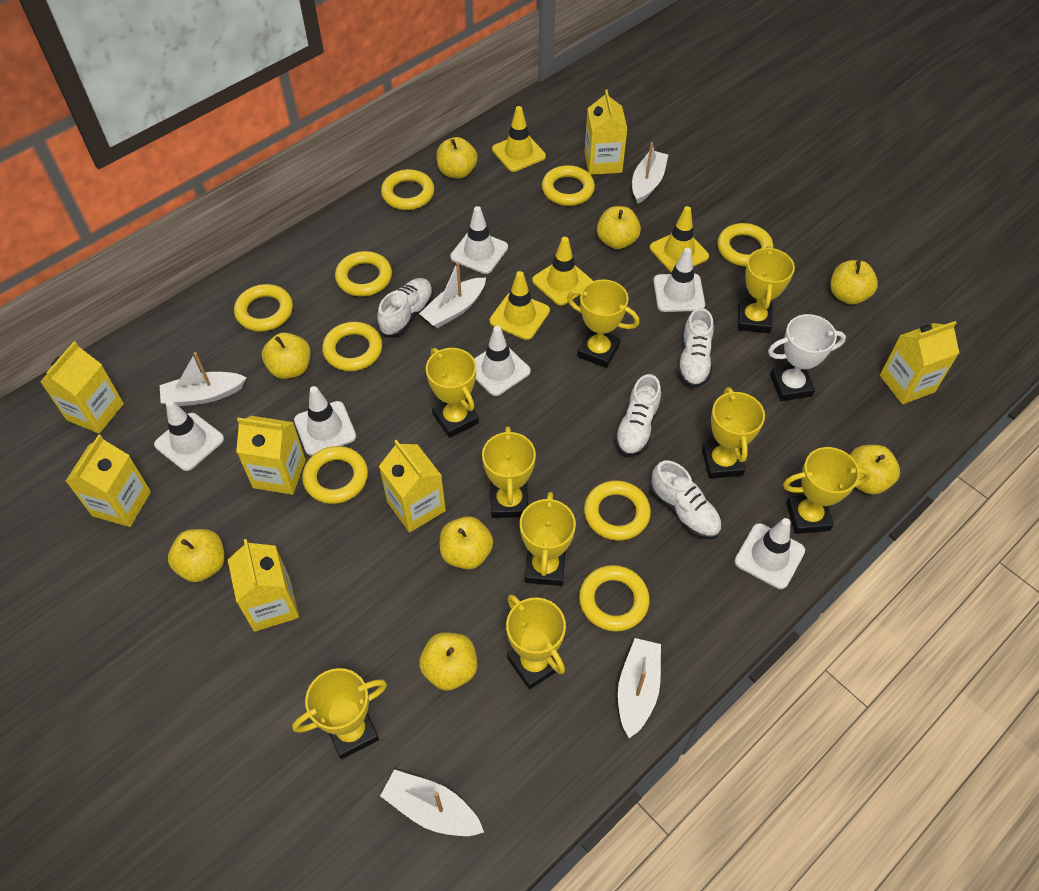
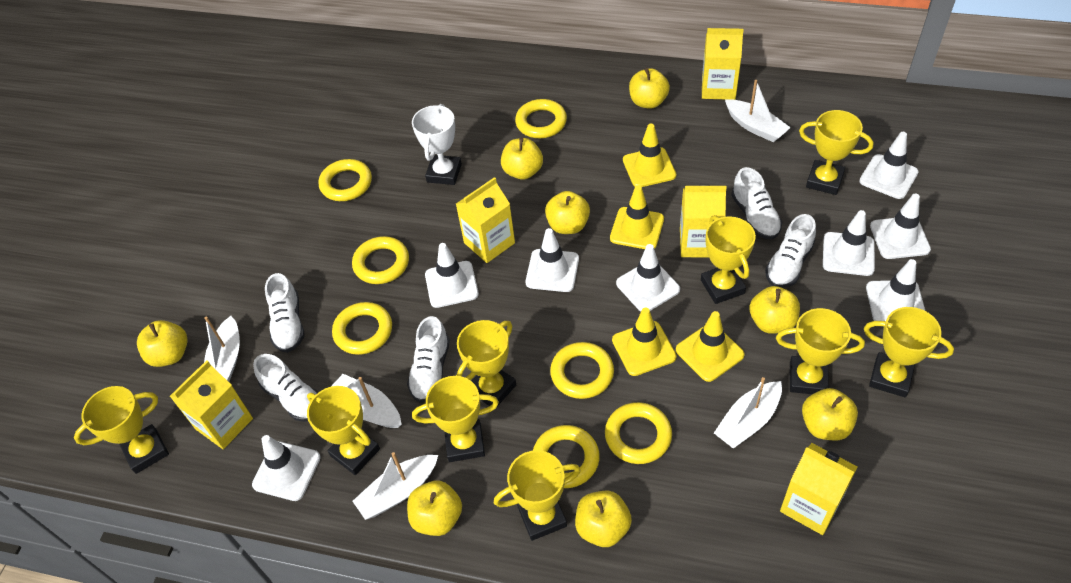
white shoe: 4 -> 5
white traffic cone: 6 -> 8
yellow carton: 7 -> 5
yellow ring: 9 -> 7

